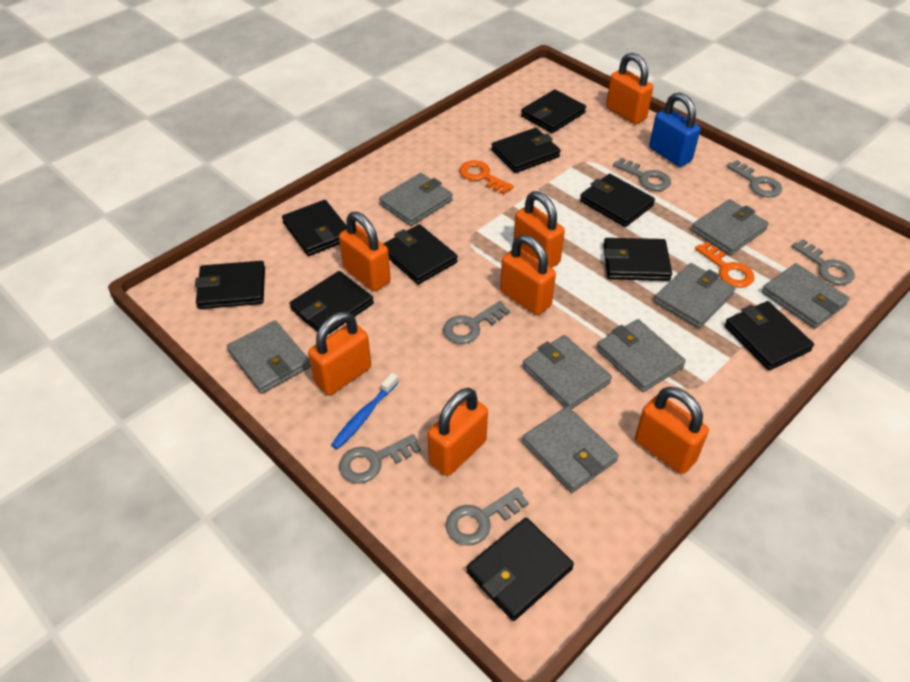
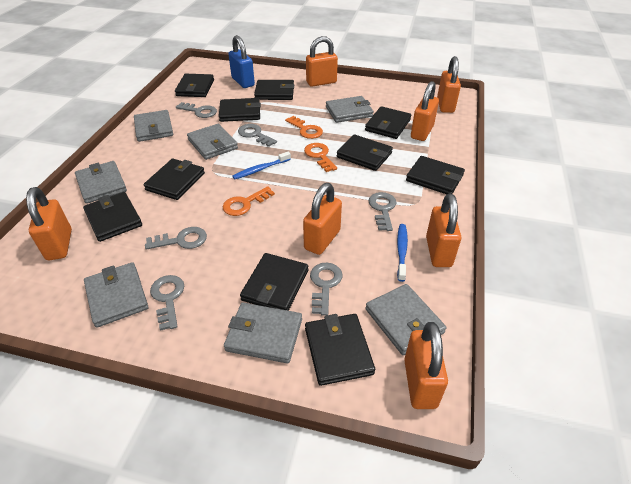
blue toothbrush: 1 -> 2
grey wallet: 8 -> 7
orange key: 2 -> 3

